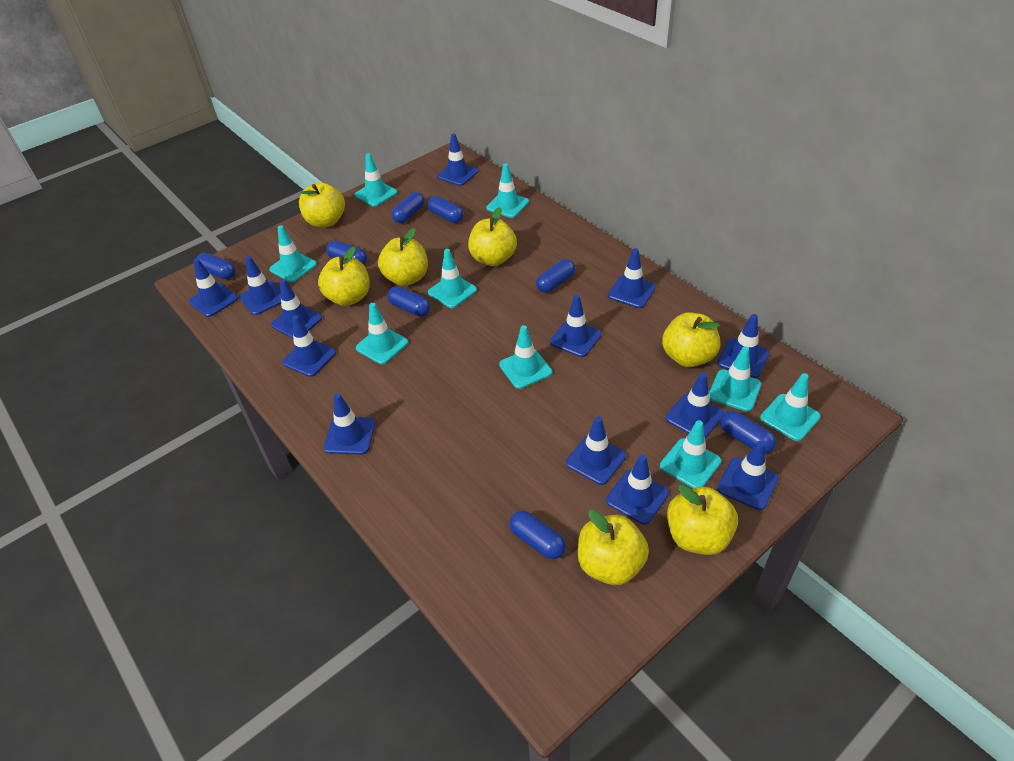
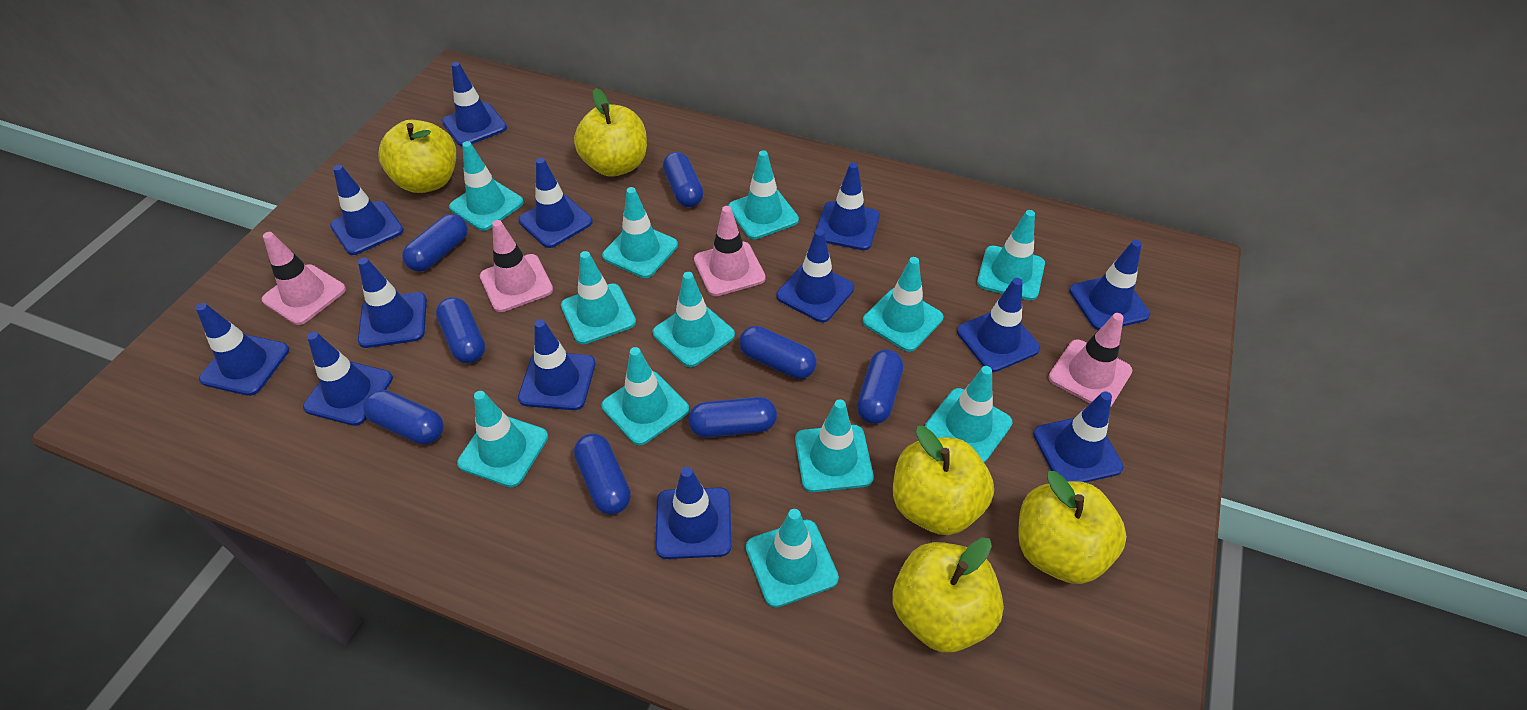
pink traffic cone: 0 -> 4
turquoise traffic cone: 9 -> 12
yellow apple: 7 -> 5

